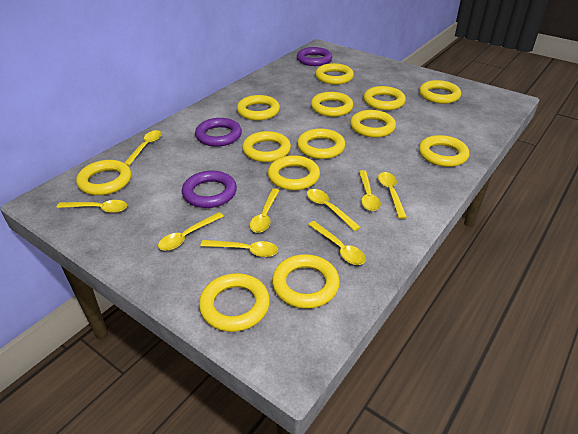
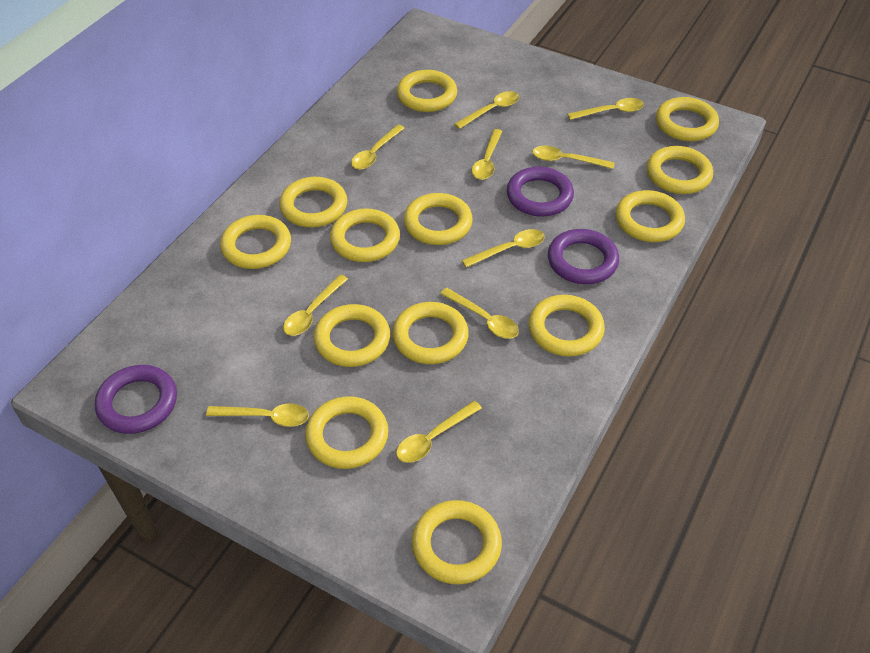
yellow spoon: 9 -> 10

